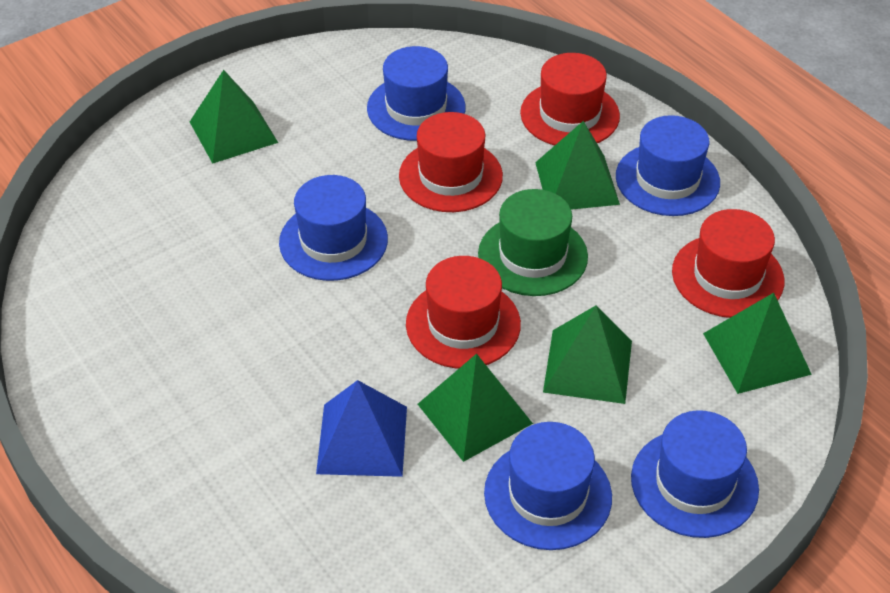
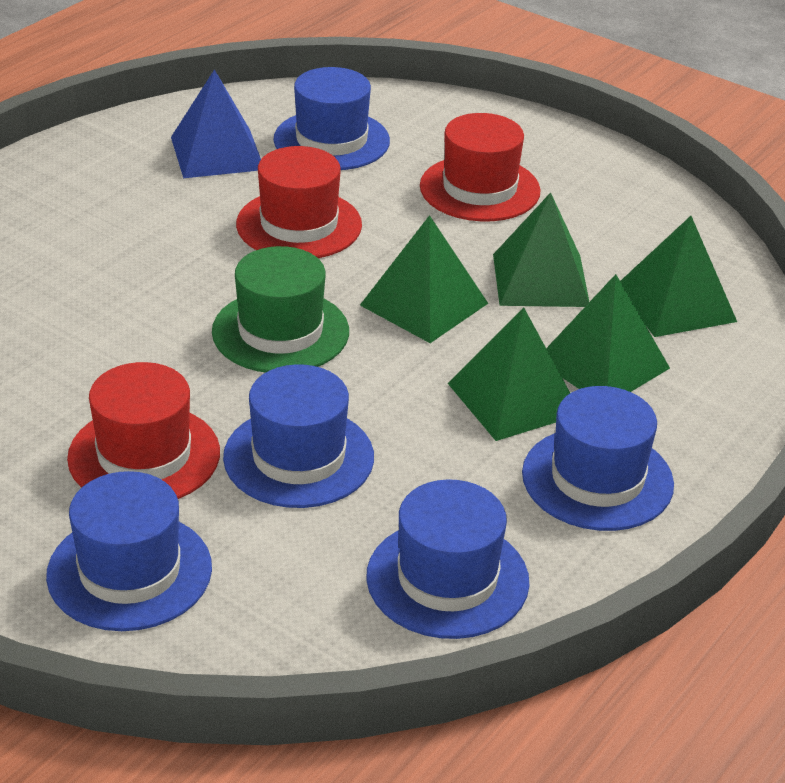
red hat: 4 -> 3

